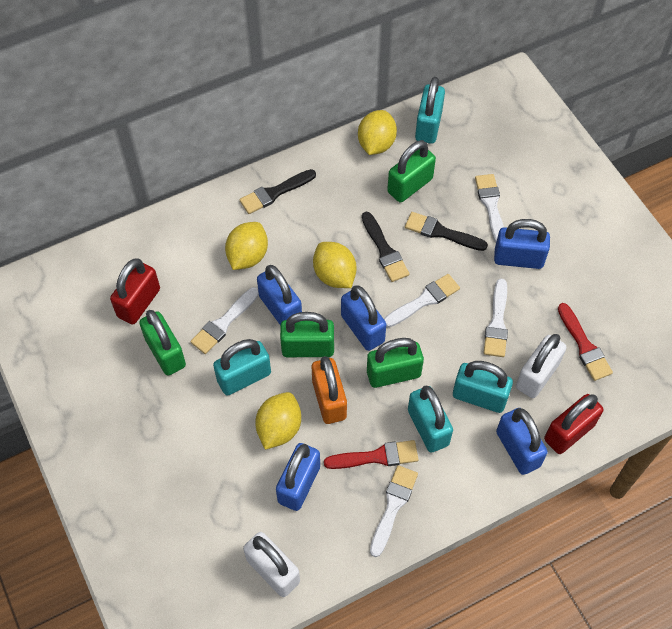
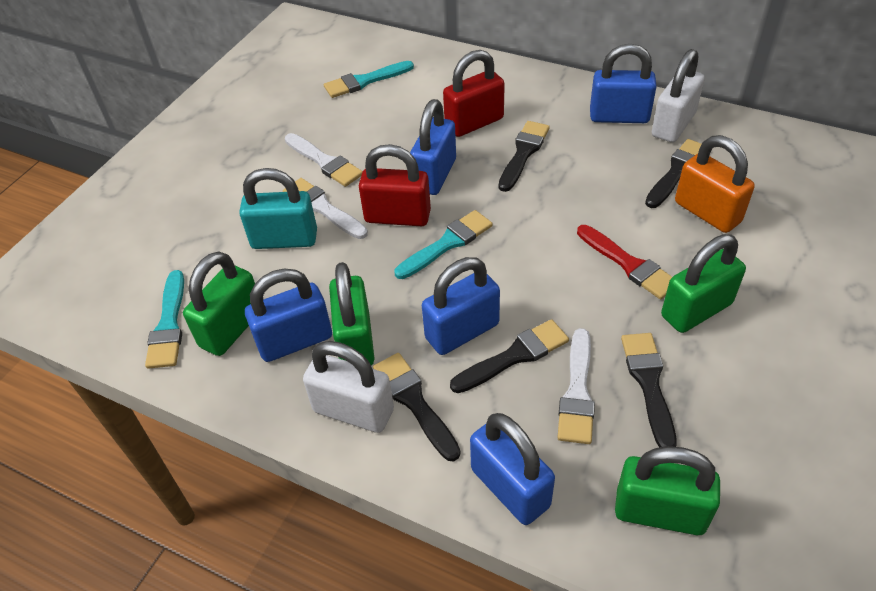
black brush: 3 -> 5
red brush: 2 -> 1
turquoise brush: 0 -> 3
turquoise padlock: 4 -> 1
white brush: 5 -> 3
yellow lemon: 4 -> 0

